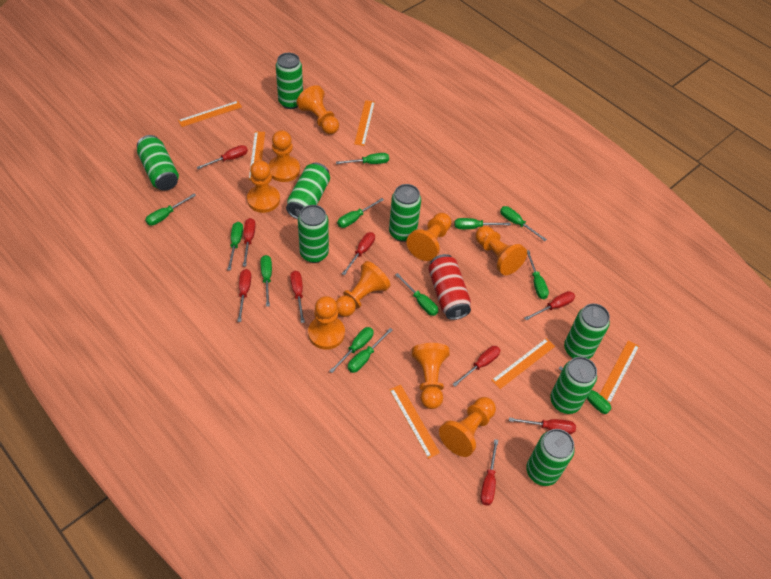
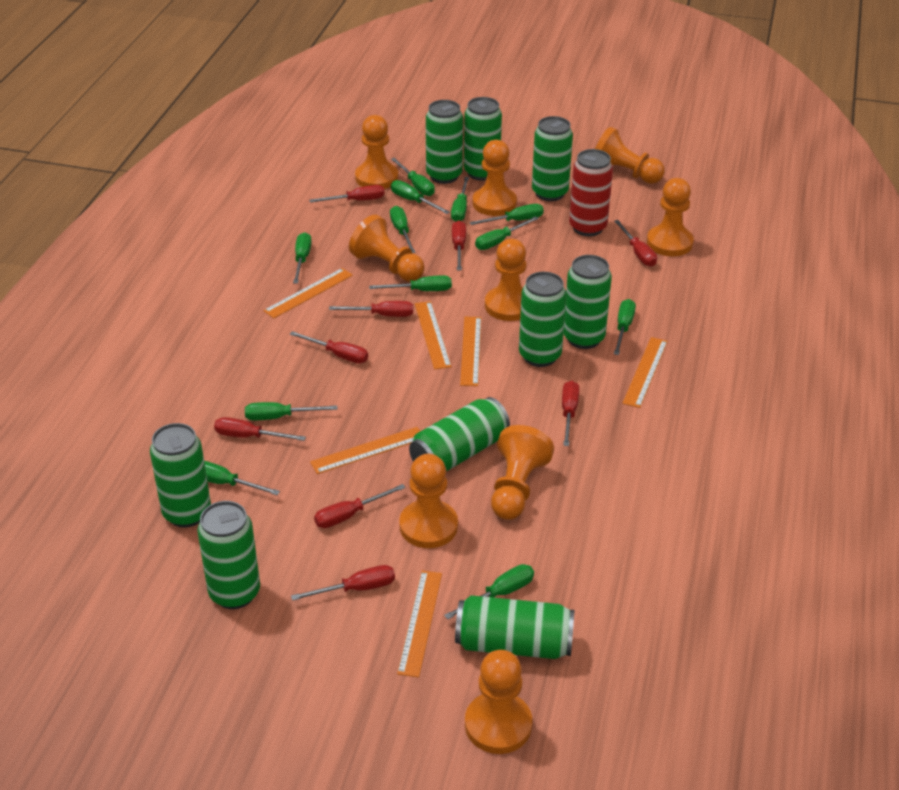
green can: 8 -> 9

